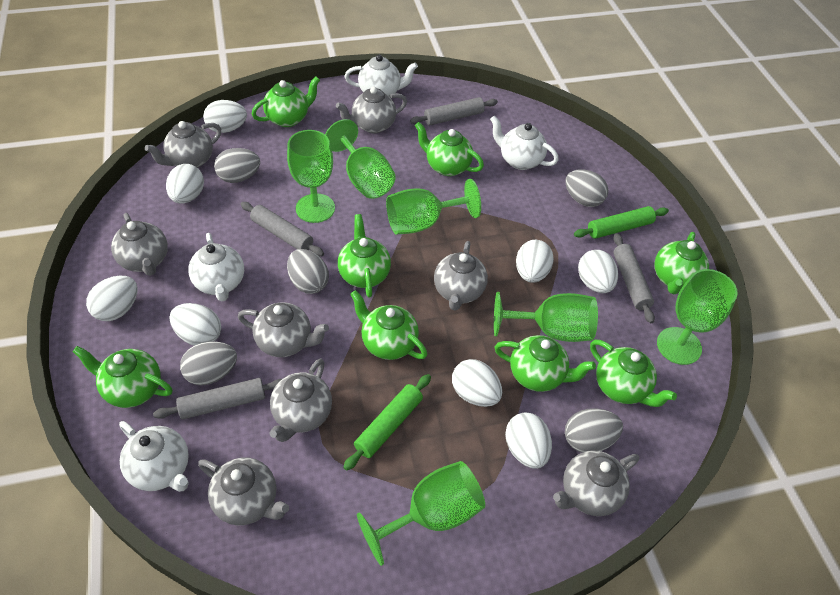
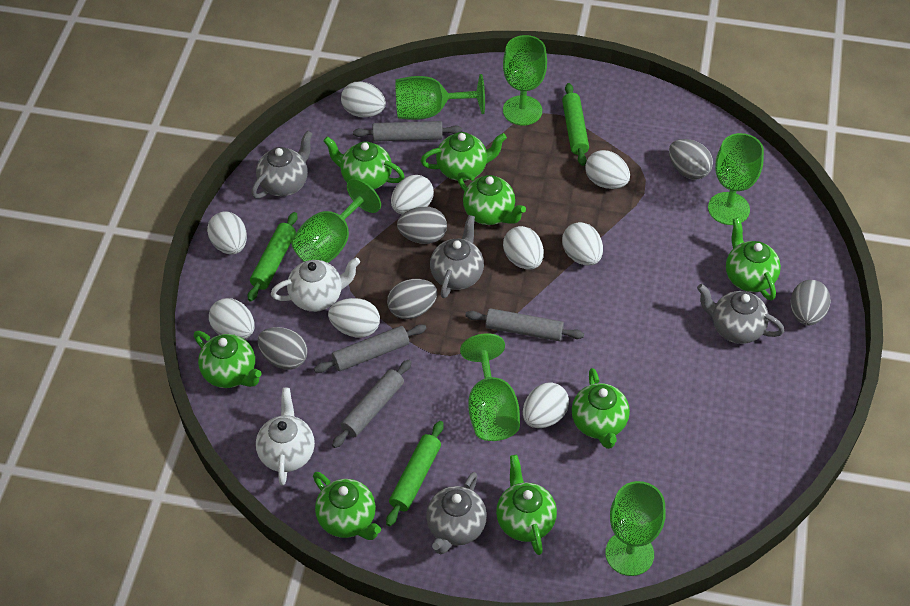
green rolling pin: 2 -> 3
grey teapot: 8 -> 4
white egg: 8 -> 9
white teapot: 4 -> 2

